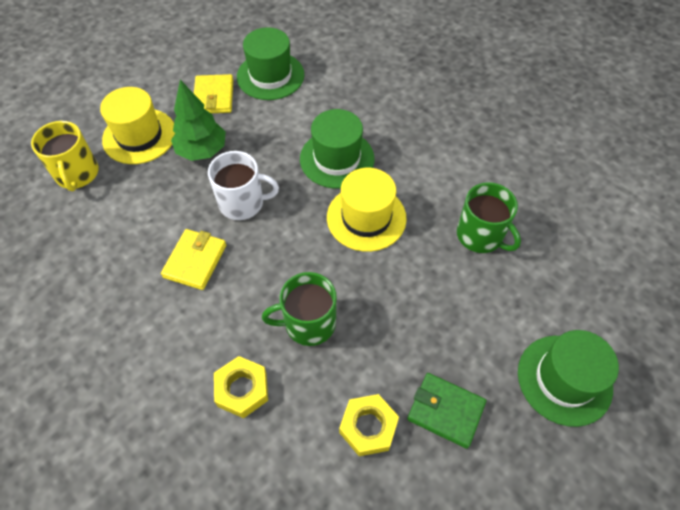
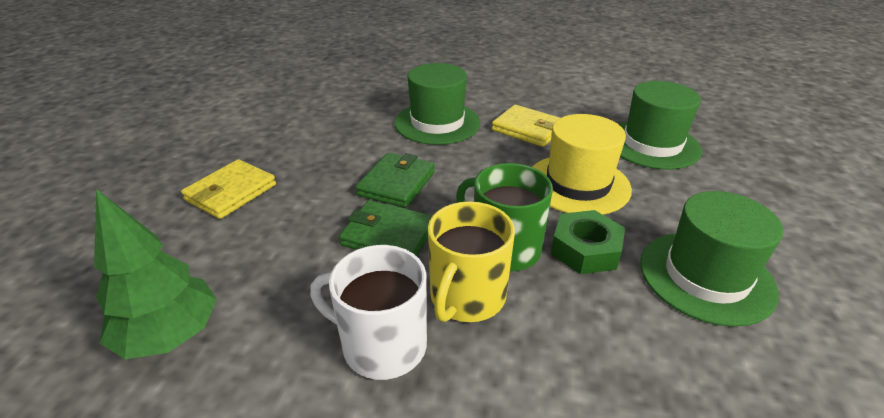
green mug: 2 -> 1
green nut: 0 -> 1
green wallet: 1 -> 2
yellow hat: 2 -> 1
yellow nut: 2 -> 0

